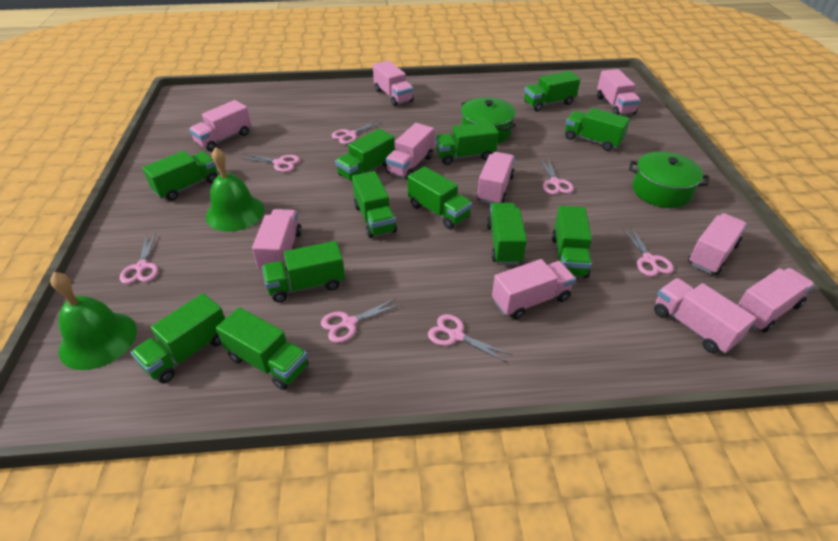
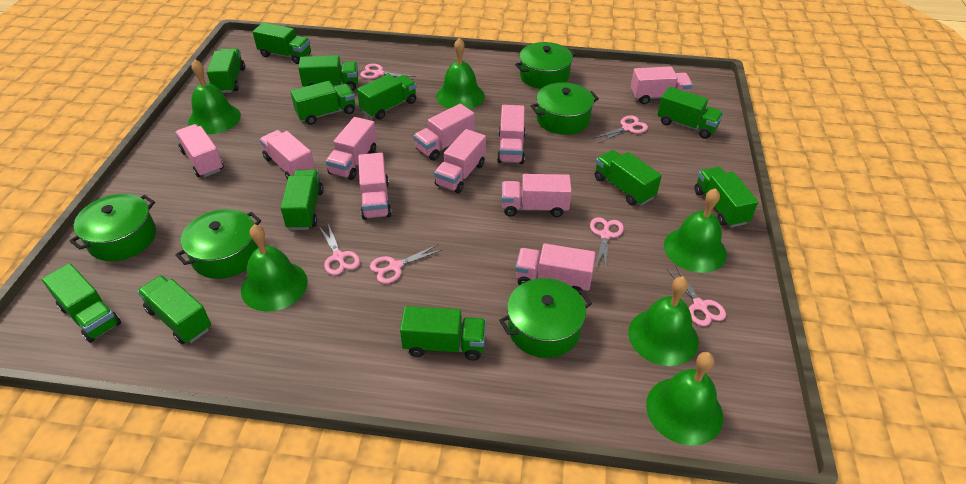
green bell: 2 -> 6
green pot: 2 -> 5
pink scissors: 7 -> 6

